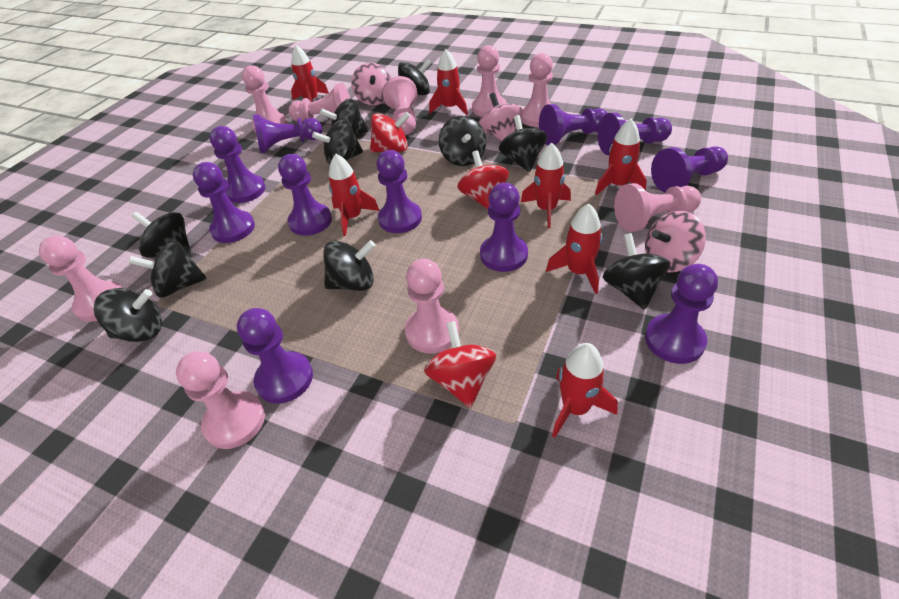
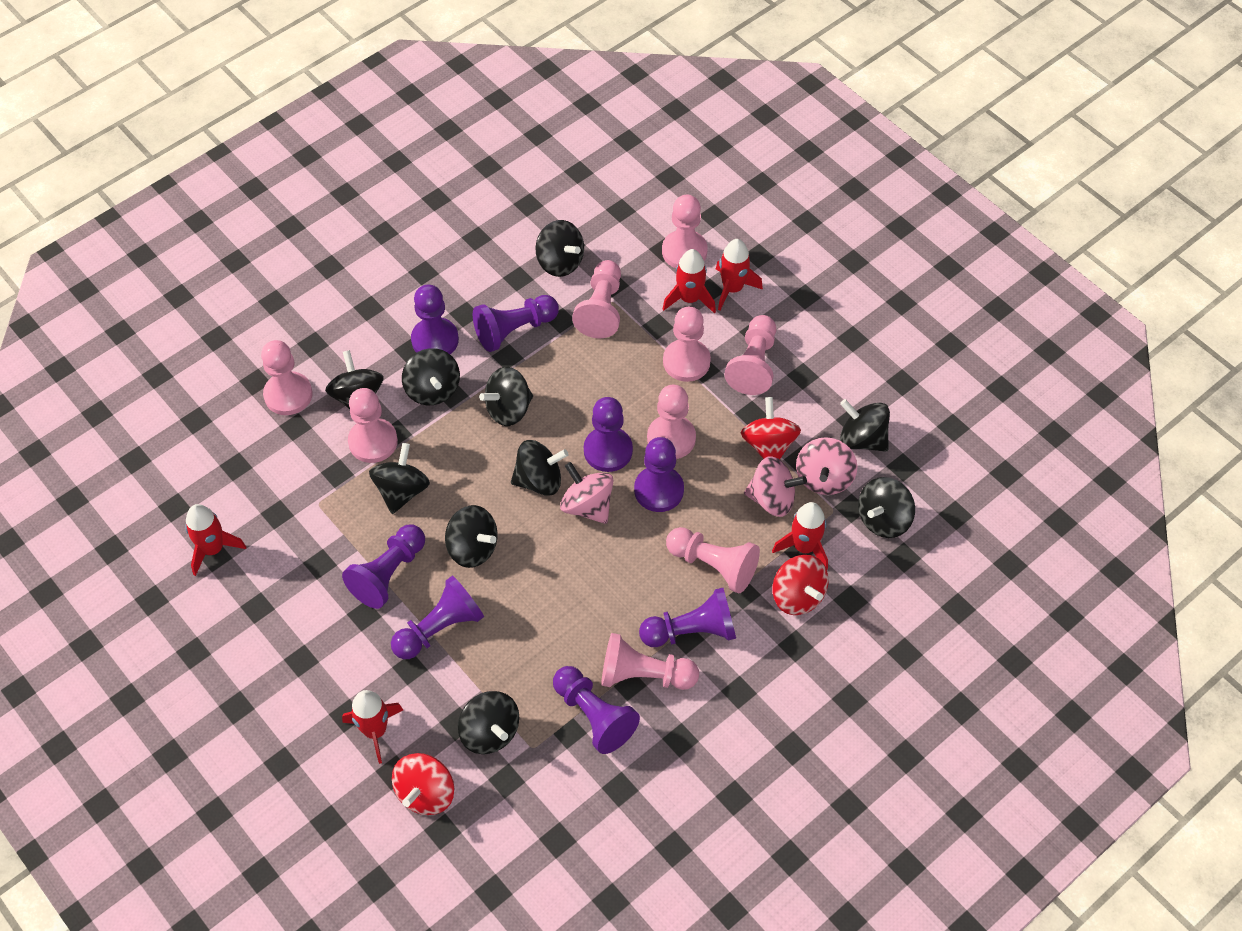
purple pawn: 11 -> 8
red rocket: 7 -> 5

